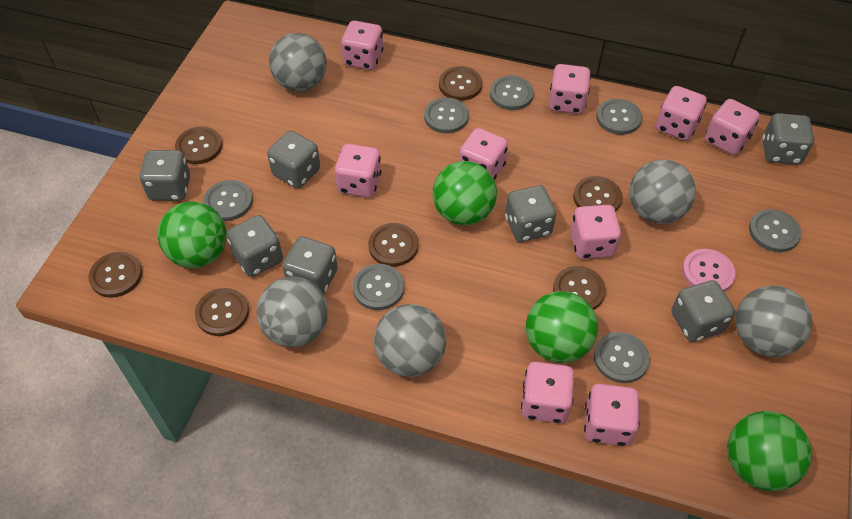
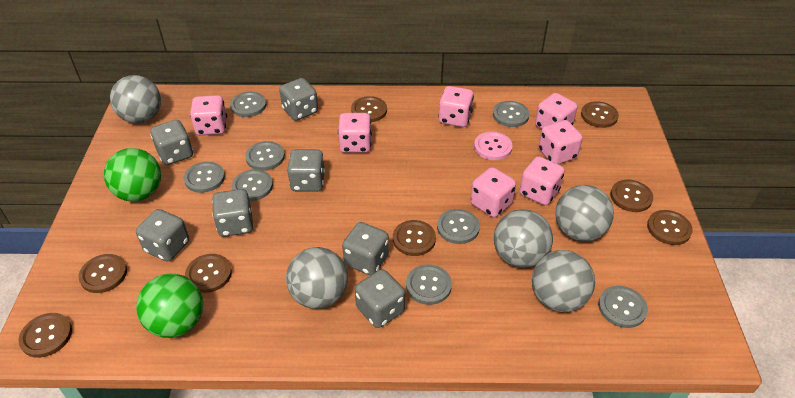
brown button: 7 -> 8
green ball: 4 -> 2
grey button: 7 -> 8
pink dice: 9 -> 7

